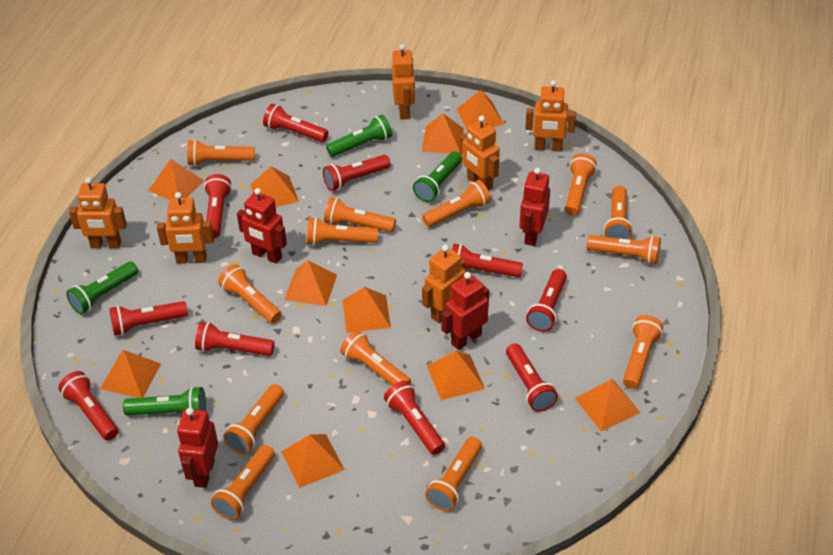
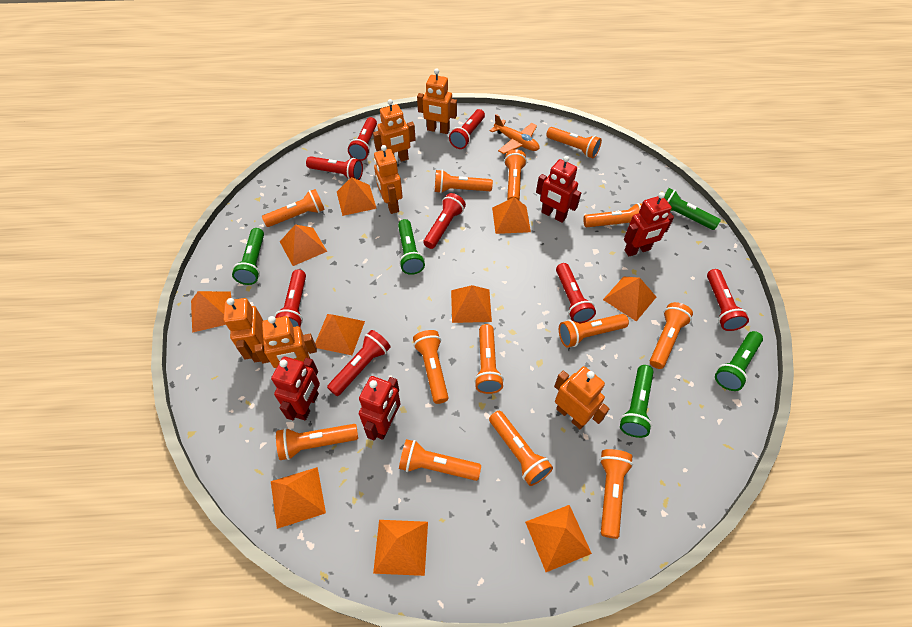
green flashlight: 4 -> 5
orange plane: 0 -> 1
red flashlight: 10 -> 8

